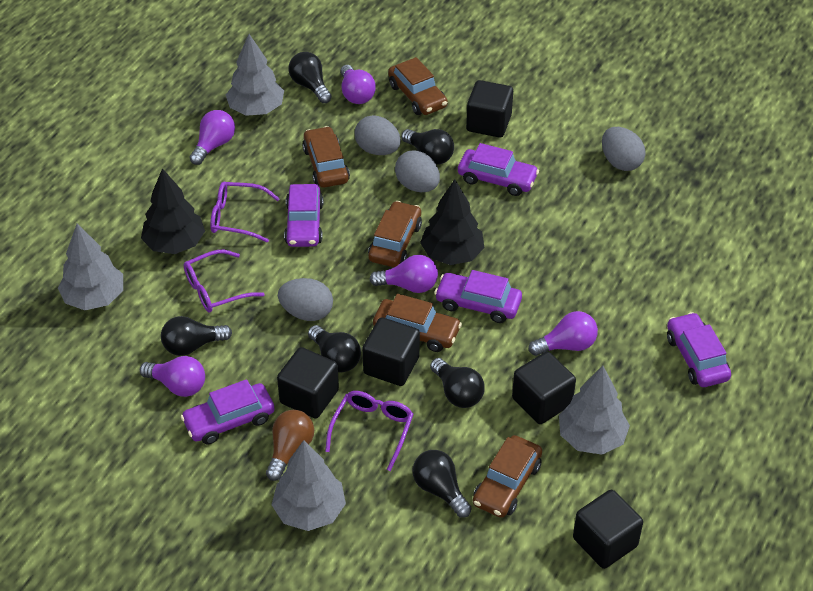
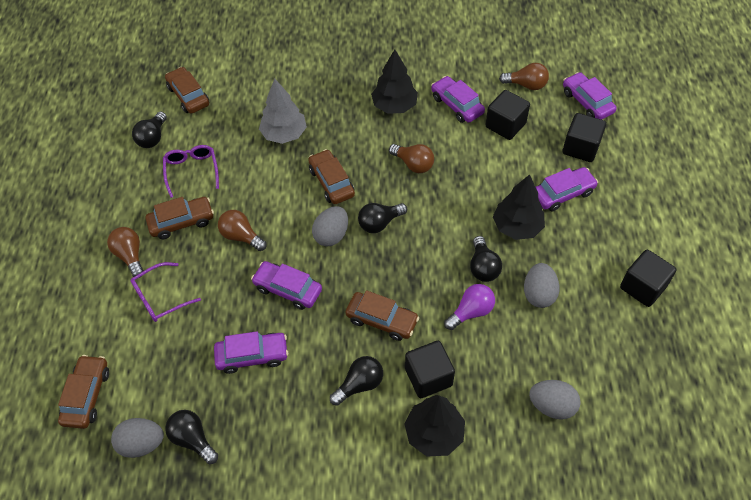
black cube: 5 -> 4
black light bulb: 6 -> 5
black tree: 2 -> 3
brown light bulb: 1 -> 4
grey tree: 4 -> 1
purple glasses: 3 -> 2
purple light bulb: 5 -> 1

